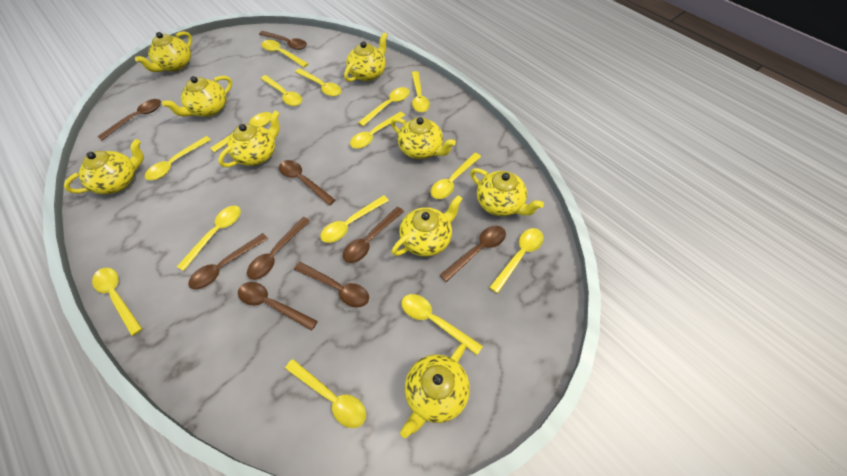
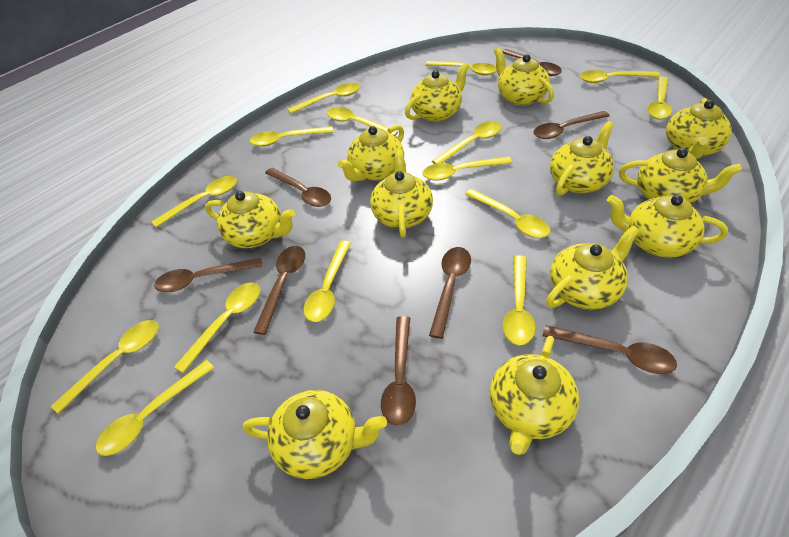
brown spoon: 9 -> 8
yellow teapot: 9 -> 12

